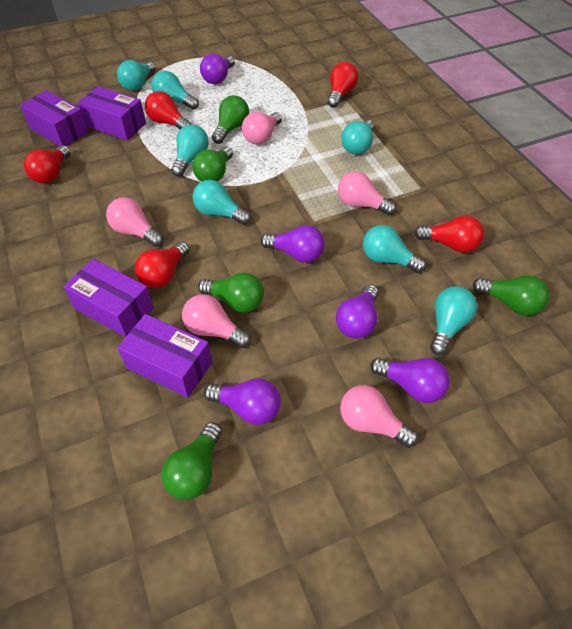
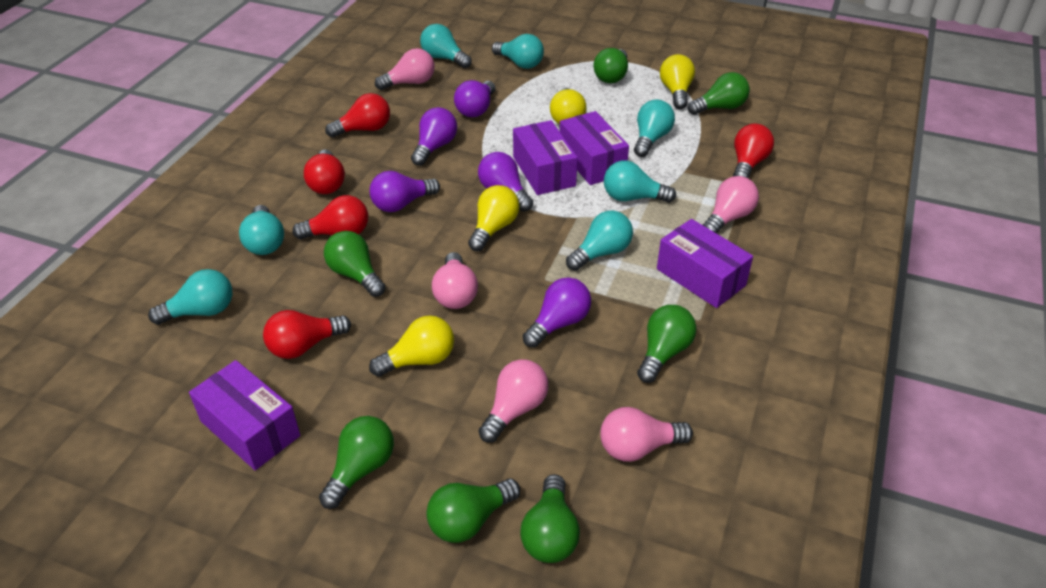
green light bulb: 5 -> 7
yellow light bulb: 0 -> 4

